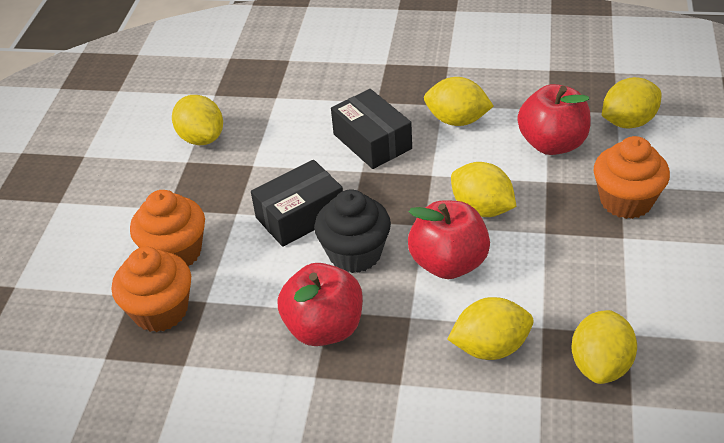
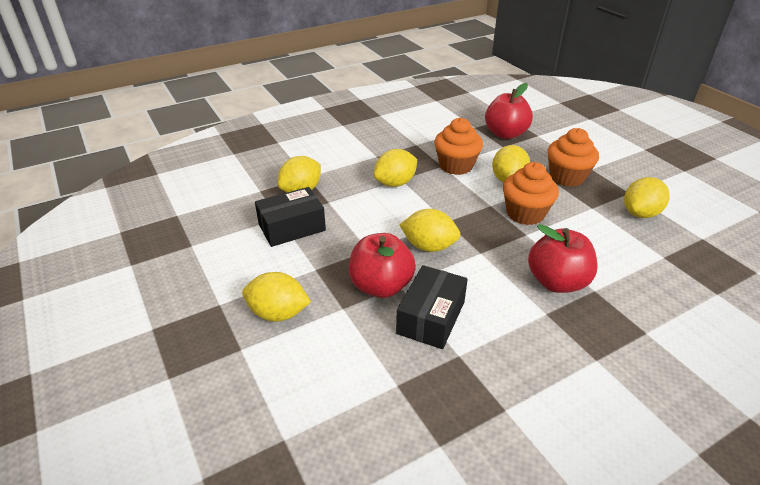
black cupcake: 1 -> 0

